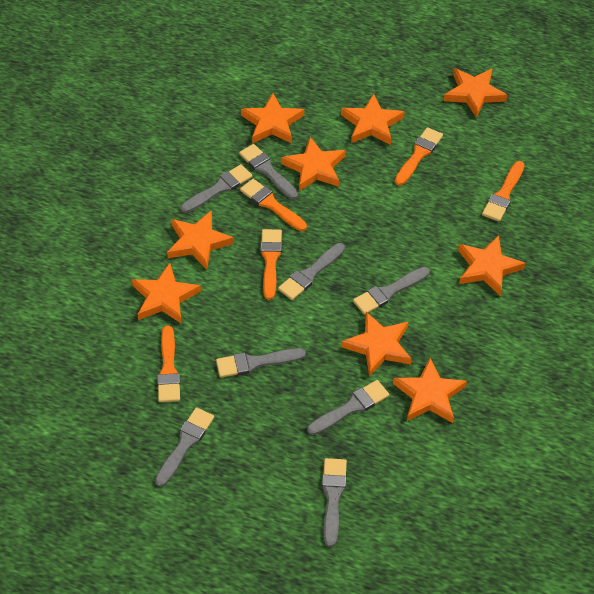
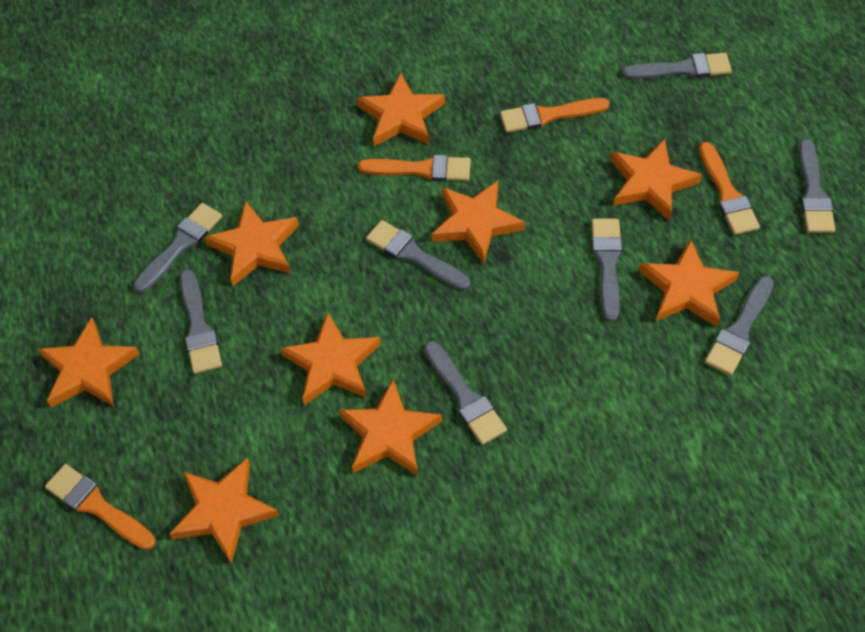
orange brush: 5 -> 4

